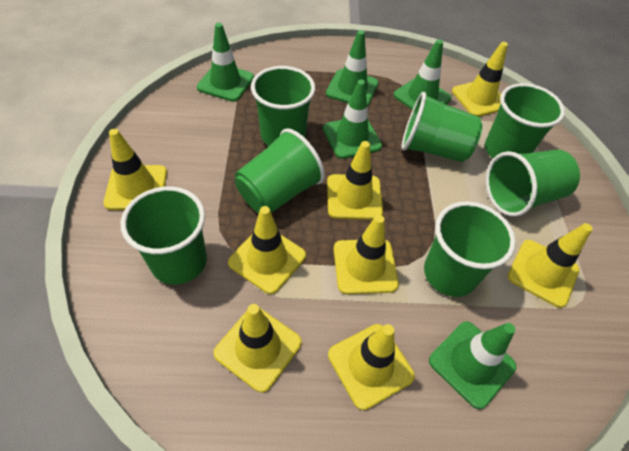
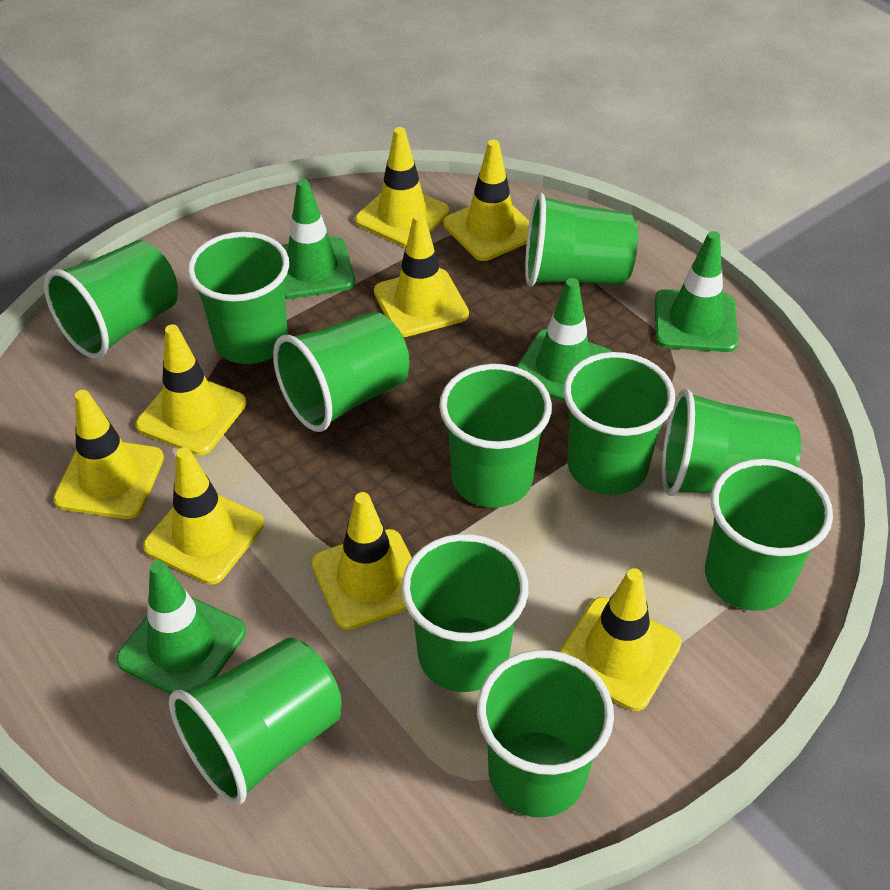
green cup: 7 -> 11
green traffic cone: 5 -> 4

